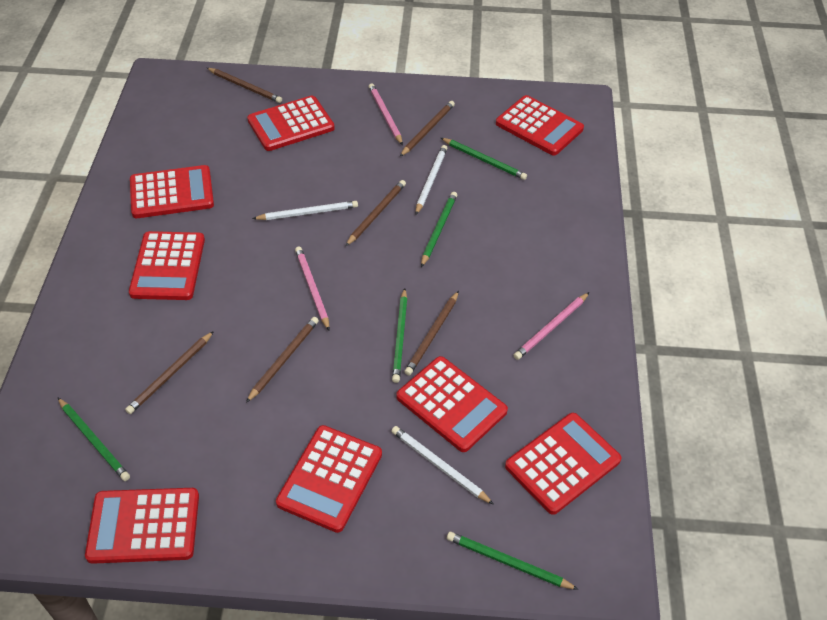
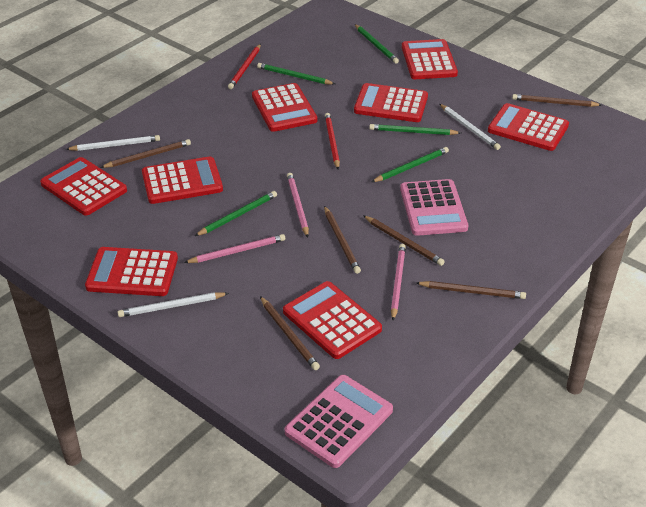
pink calculator: 0 -> 2
red pencil: 0 -> 2

